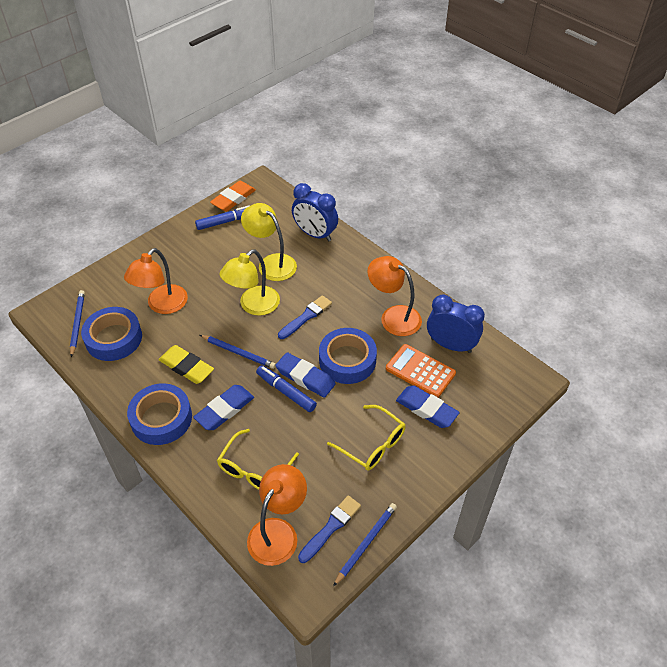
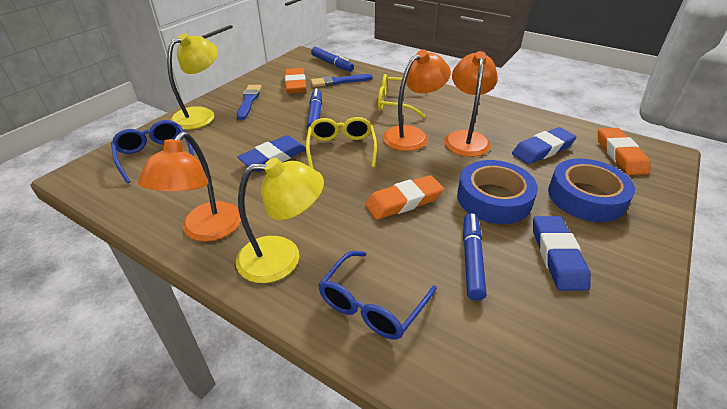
blue clock: 2 -> 0
blue glasses: 0 -> 2
blue marker: 2 -> 3
blue pencil: 3 -> 0
blue tape: 3 -> 2
orange calculator: 1 -> 0
orange eraser: 1 -> 3
yellow eraser: 1 -> 0

